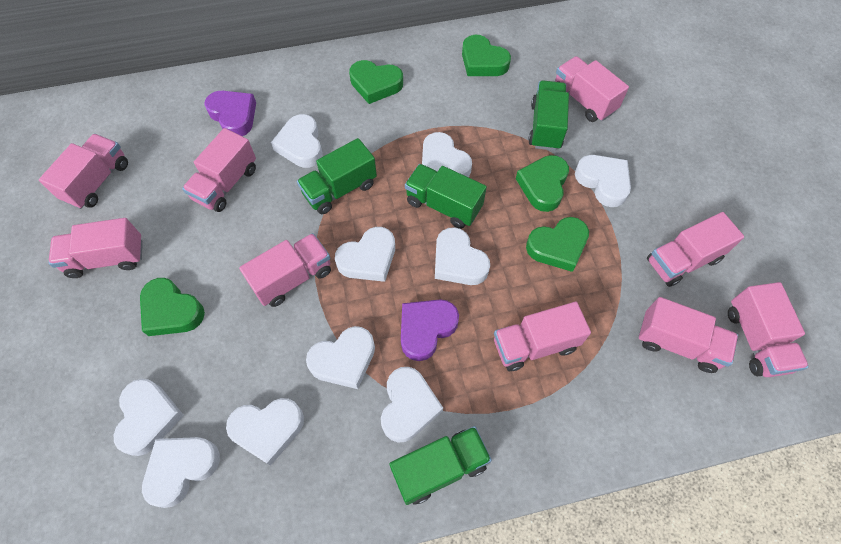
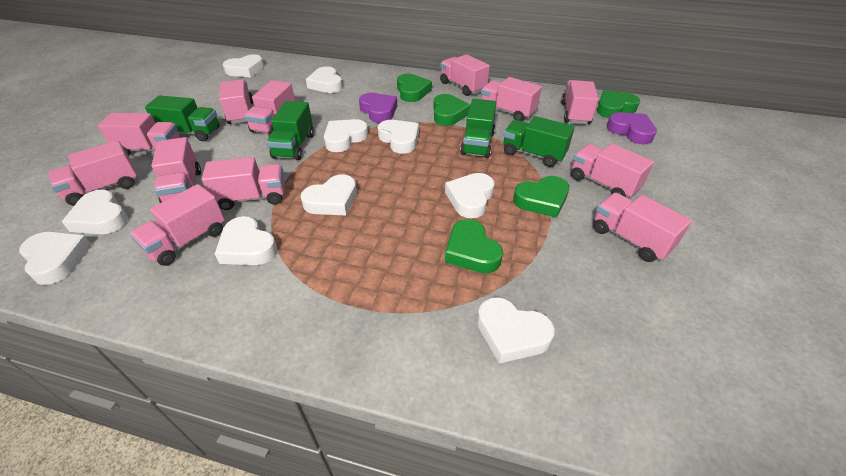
pink truck: 9 -> 12

